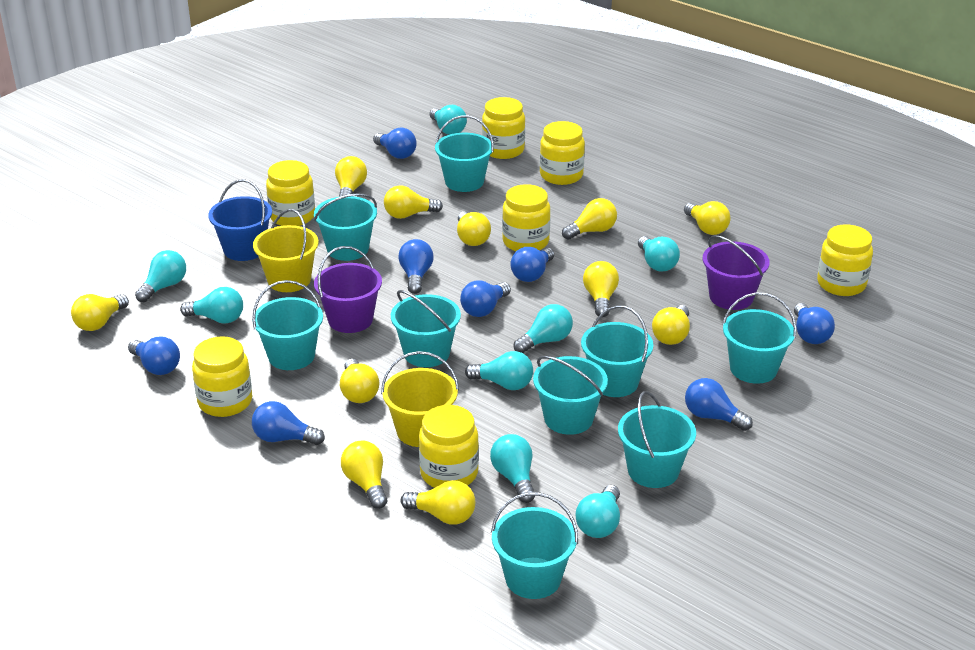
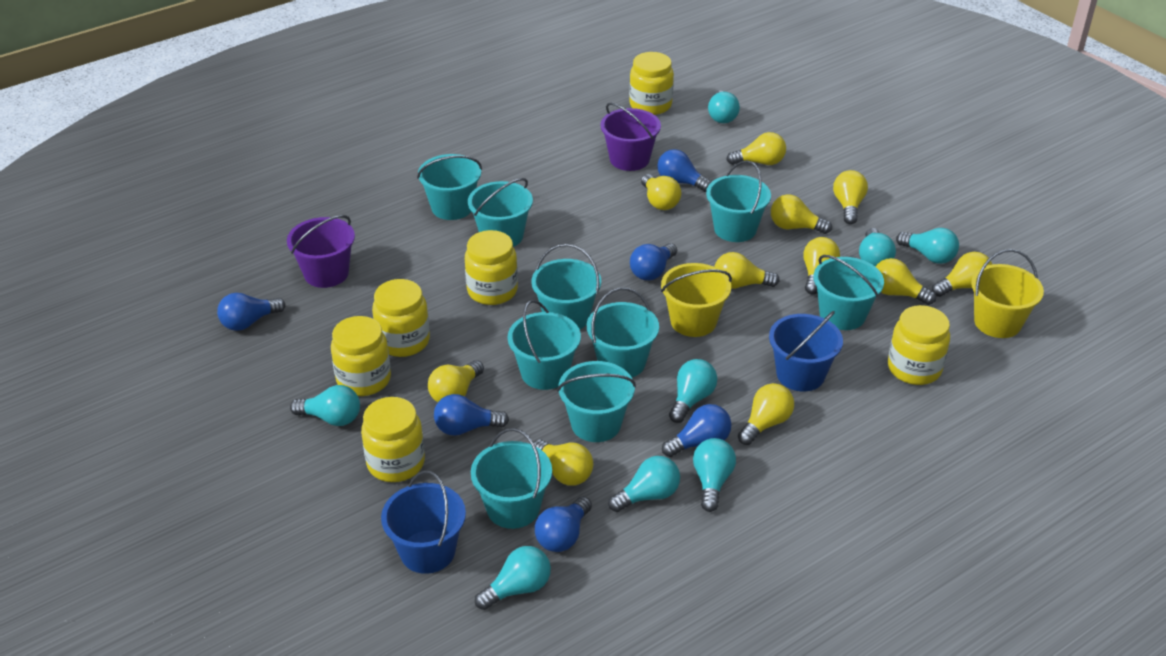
blue bucket: 1 -> 2
blue light bulb: 8 -> 6
yellow jar: 7 -> 6

